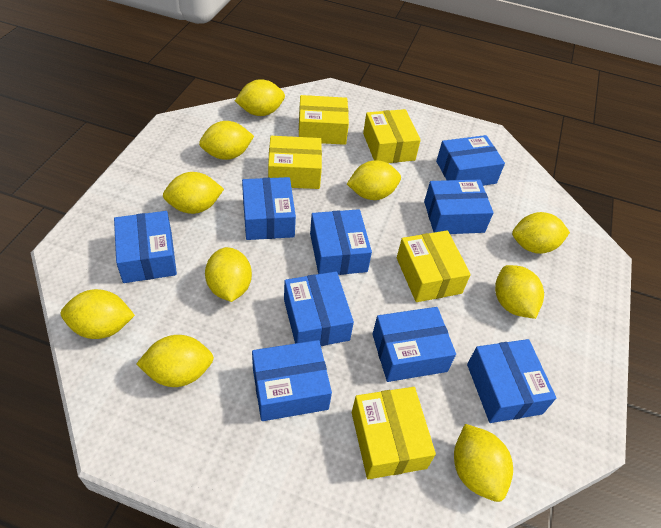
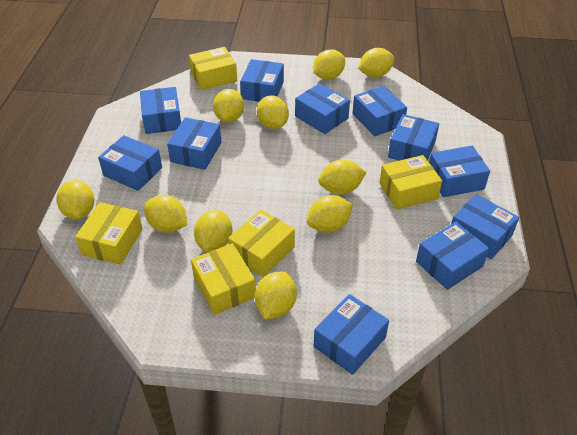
blue box: 9 -> 11

